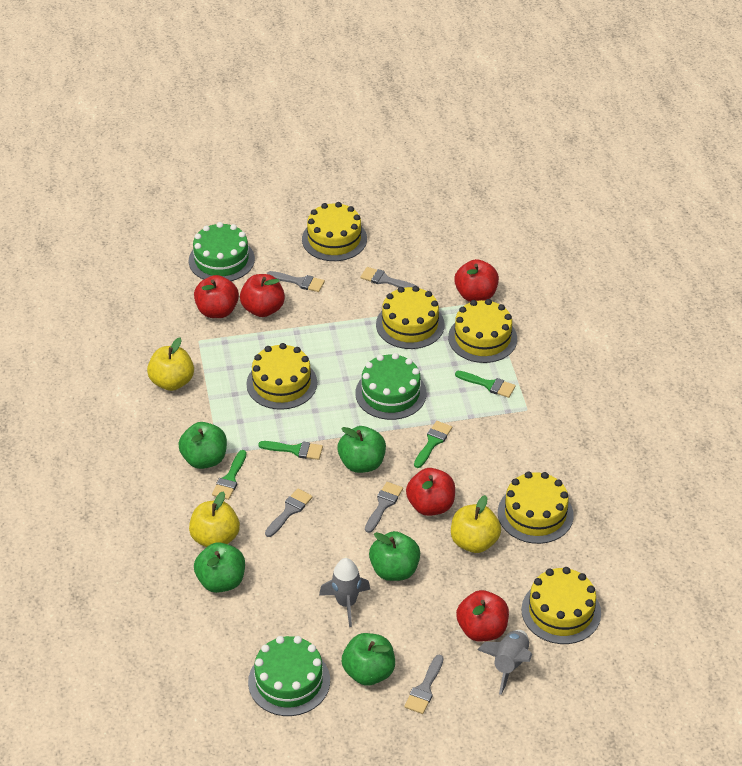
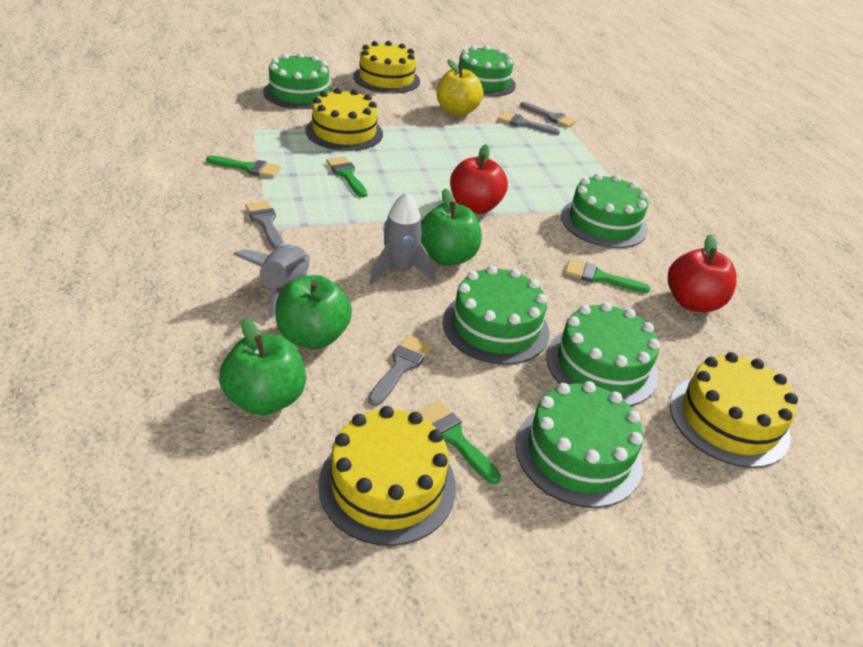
green apple: 5 -> 3
green cake: 3 -> 6
grey brush: 5 -> 4
red apple: 5 -> 2
yellow apple: 3 -> 1
yellow cake: 6 -> 4

